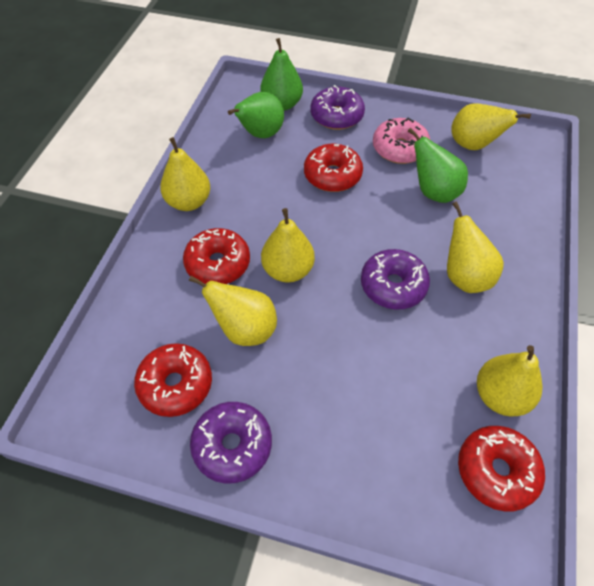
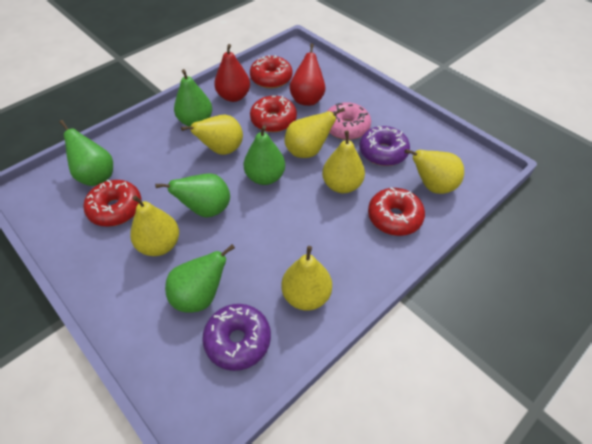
green pear: 3 -> 5
purple donut: 3 -> 2
red pear: 0 -> 2

